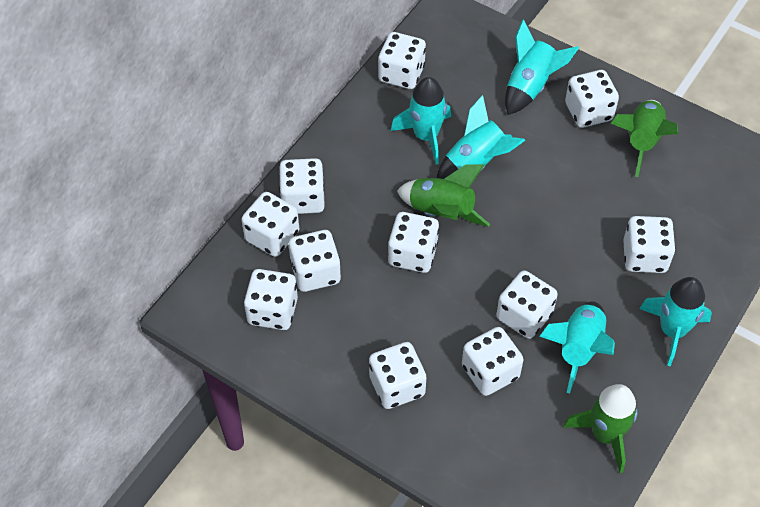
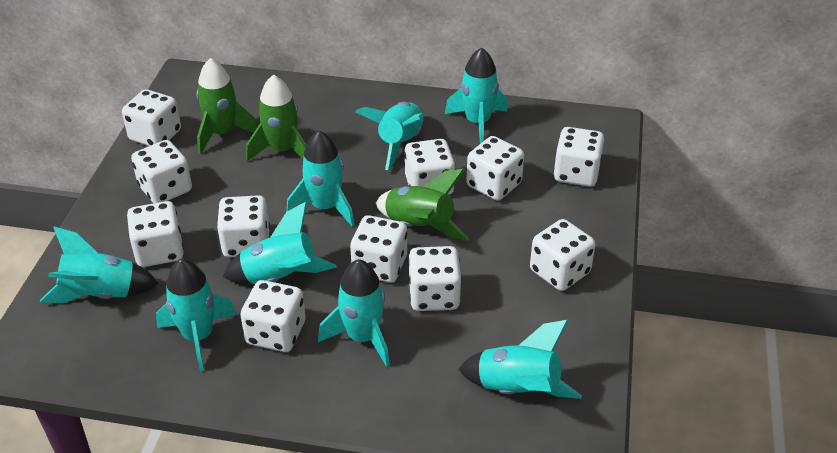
turquoise rocket: 5 -> 8

